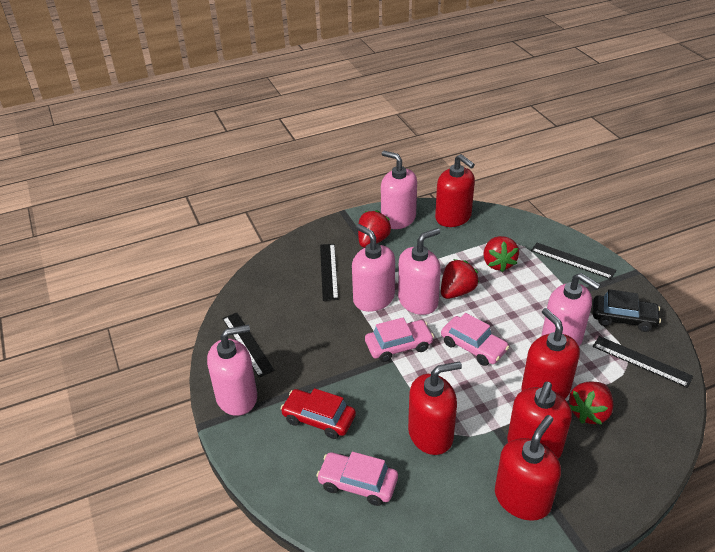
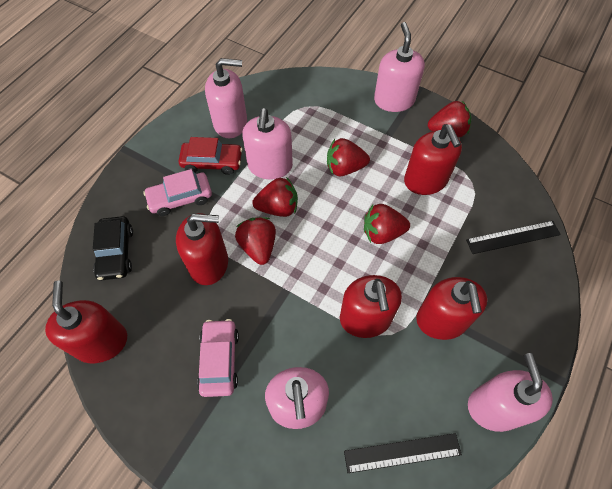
black ruler: 4 -> 2
pink car: 3 -> 2
red strawberry: 4 -> 5

